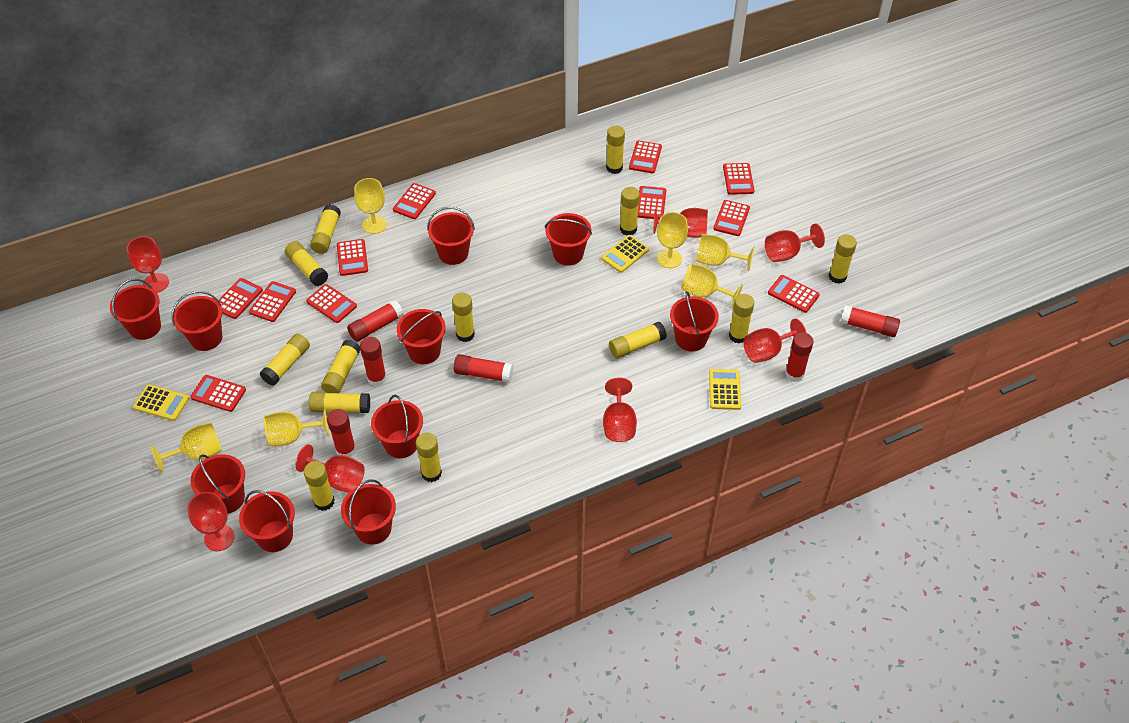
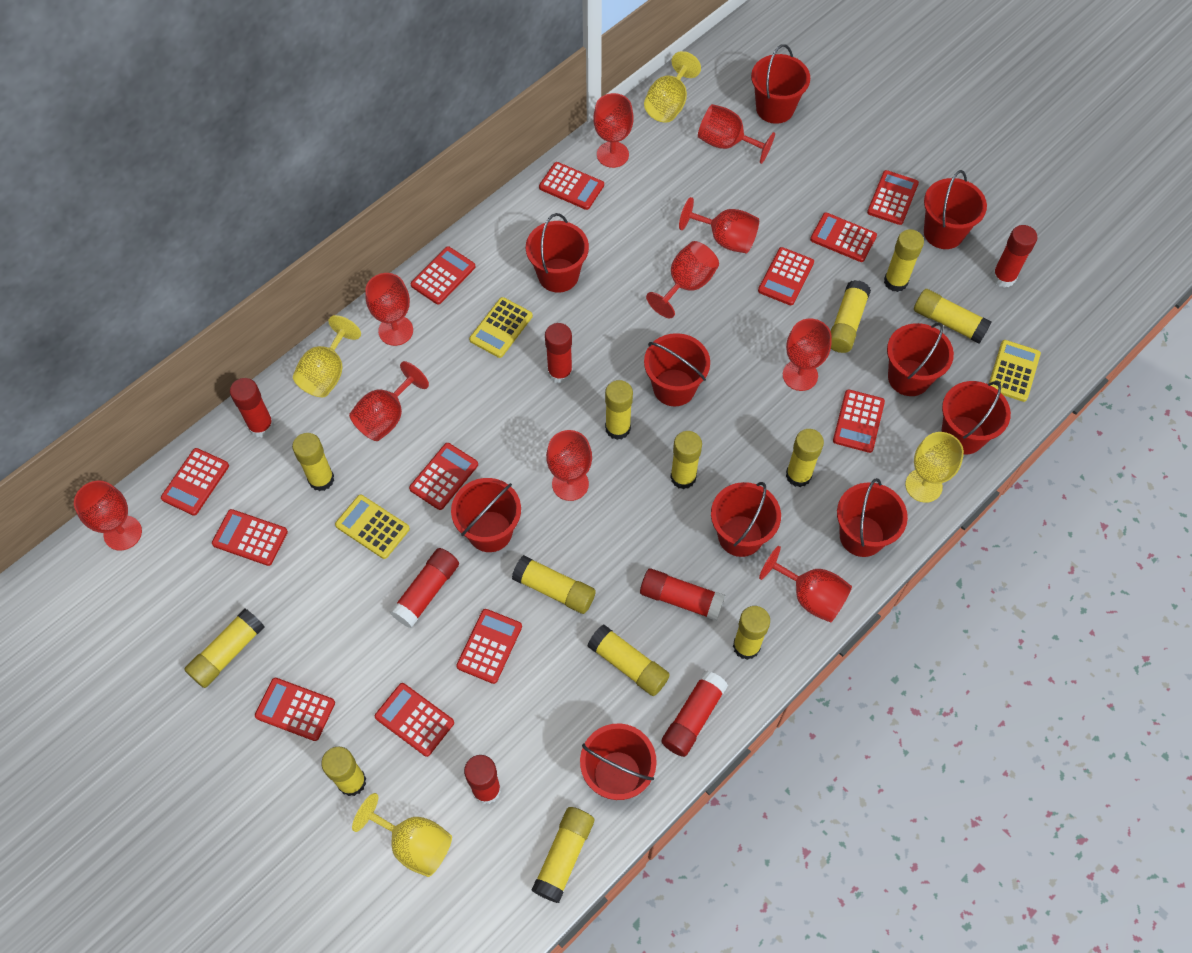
red calculator: 11 -> 12
red glue stick: 6 -> 7
red goblet: 7 -> 10
yellow goblet: 6 -> 4

